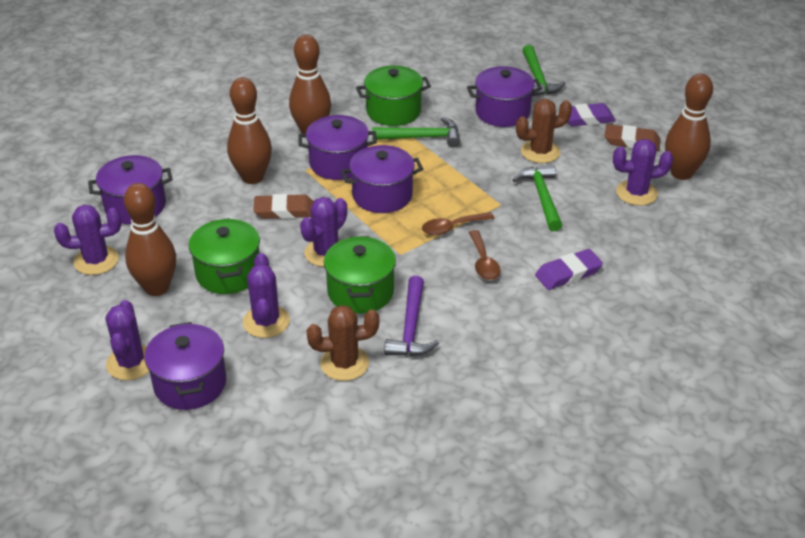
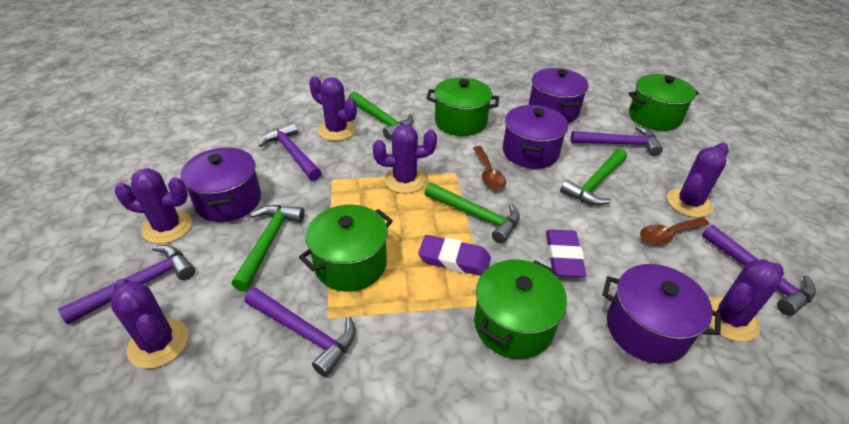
brown bowling pin: 4 -> 0
brown cactus: 2 -> 0
brown eraser: 2 -> 0
green hammer: 3 -> 4
green pot: 3 -> 4
purple cactus: 5 -> 6
purple hammer: 1 -> 5
purple pot: 5 -> 4

